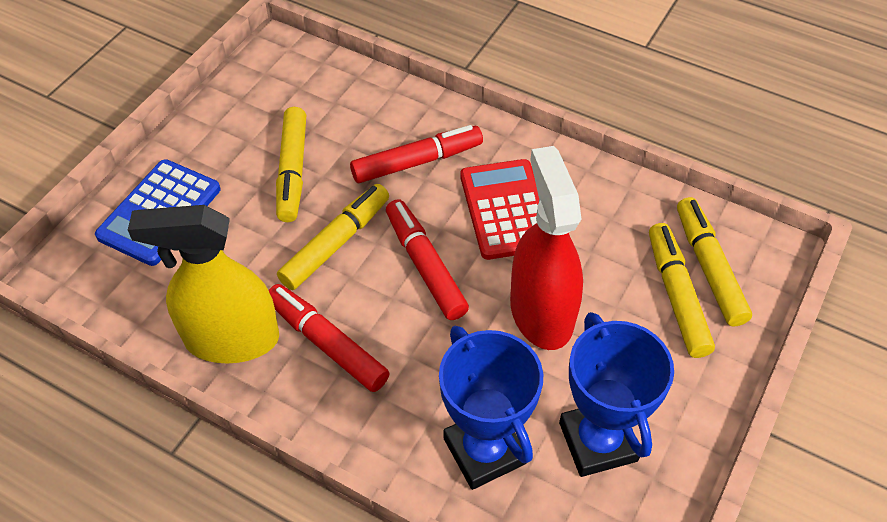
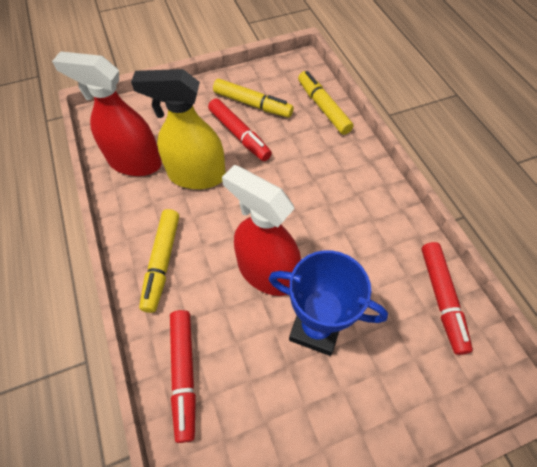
blue calculator: 1 -> 0
blue trophy: 2 -> 1
red calculator: 1 -> 0
red spray bottle: 1 -> 2
yellow marker: 4 -> 3

